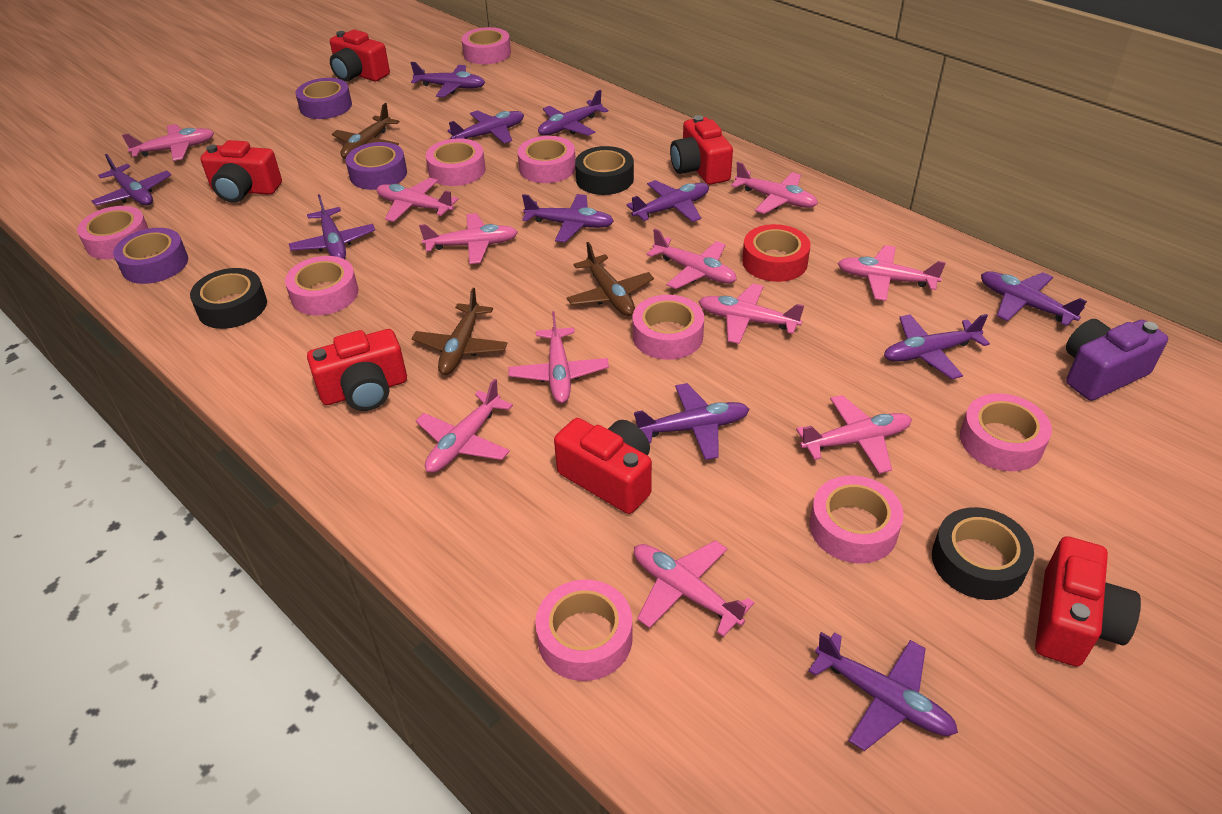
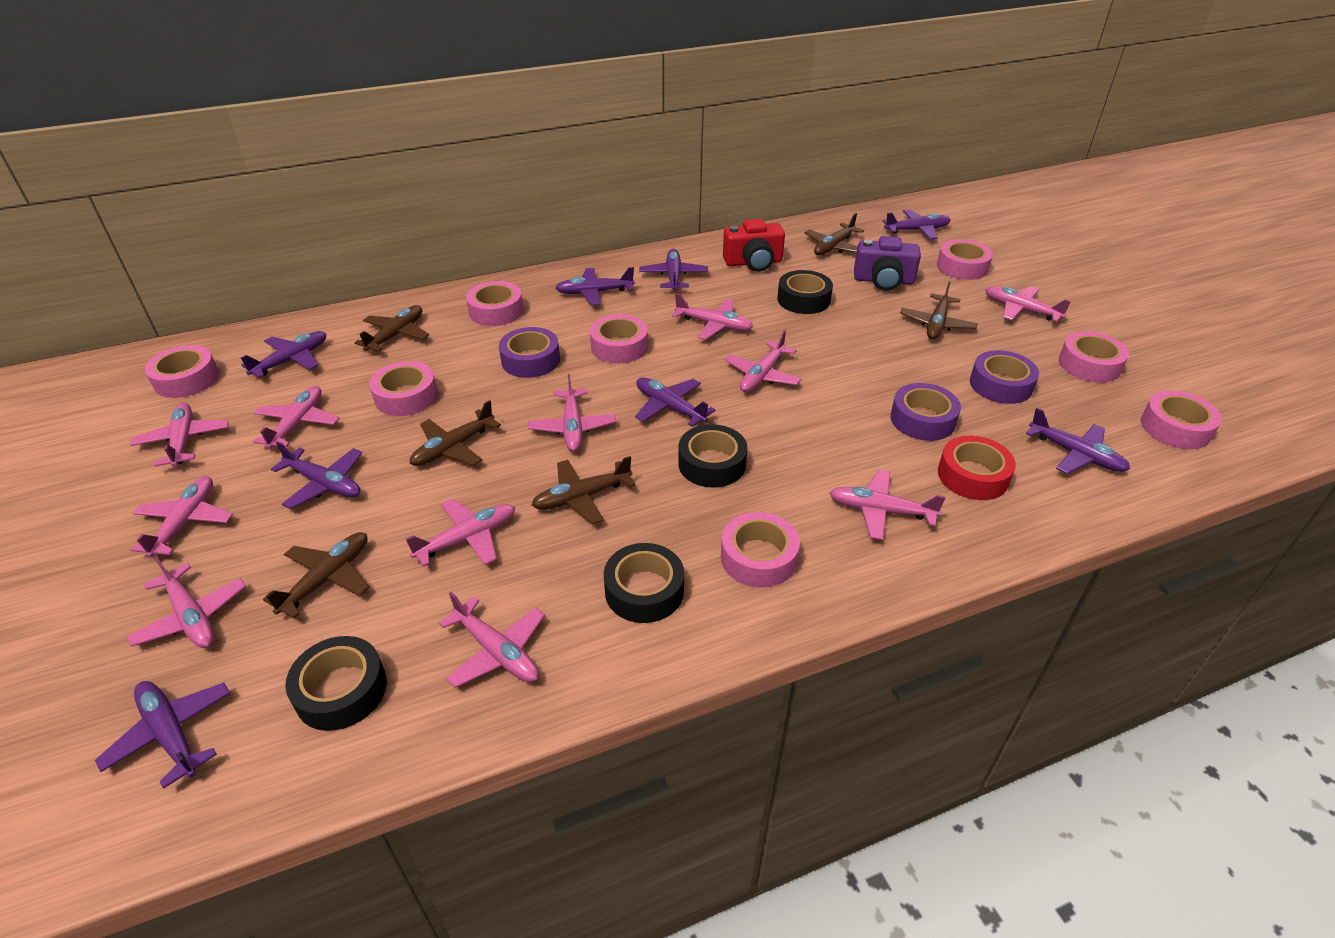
black tape: 3 -> 4
brown plane: 3 -> 6
pink tape: 9 -> 8
purple plane: 11 -> 8
red camera: 6 -> 1

